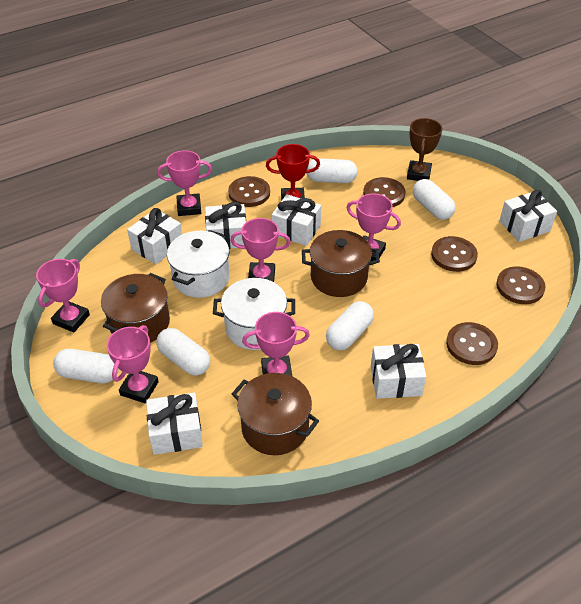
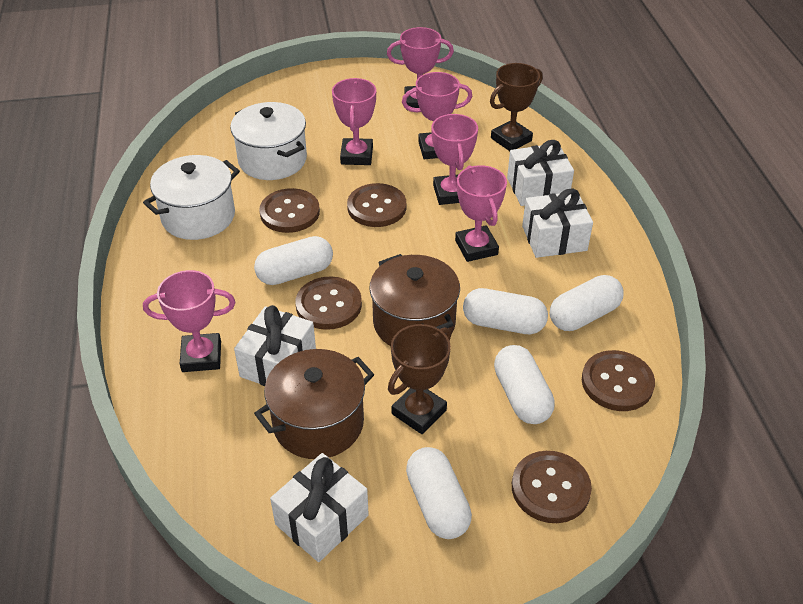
brown pot: 3 -> 2
brown trophy: 1 -> 2
red trophy: 1 -> 0
white gift: 6 -> 4

